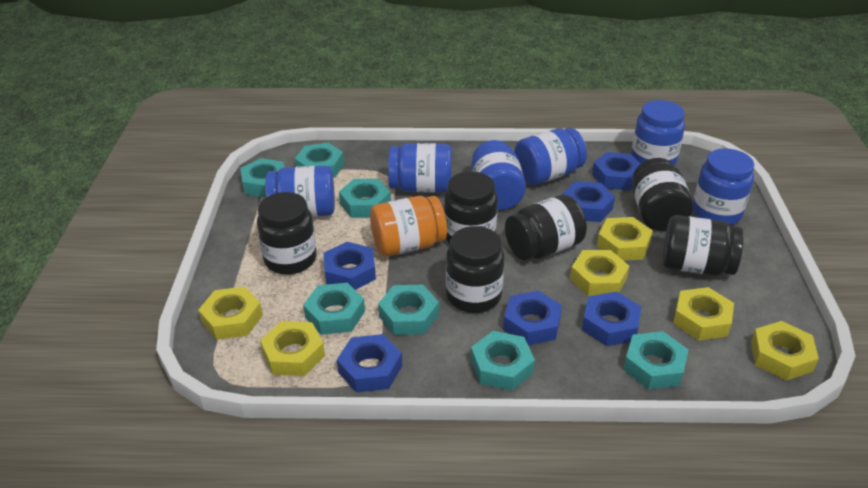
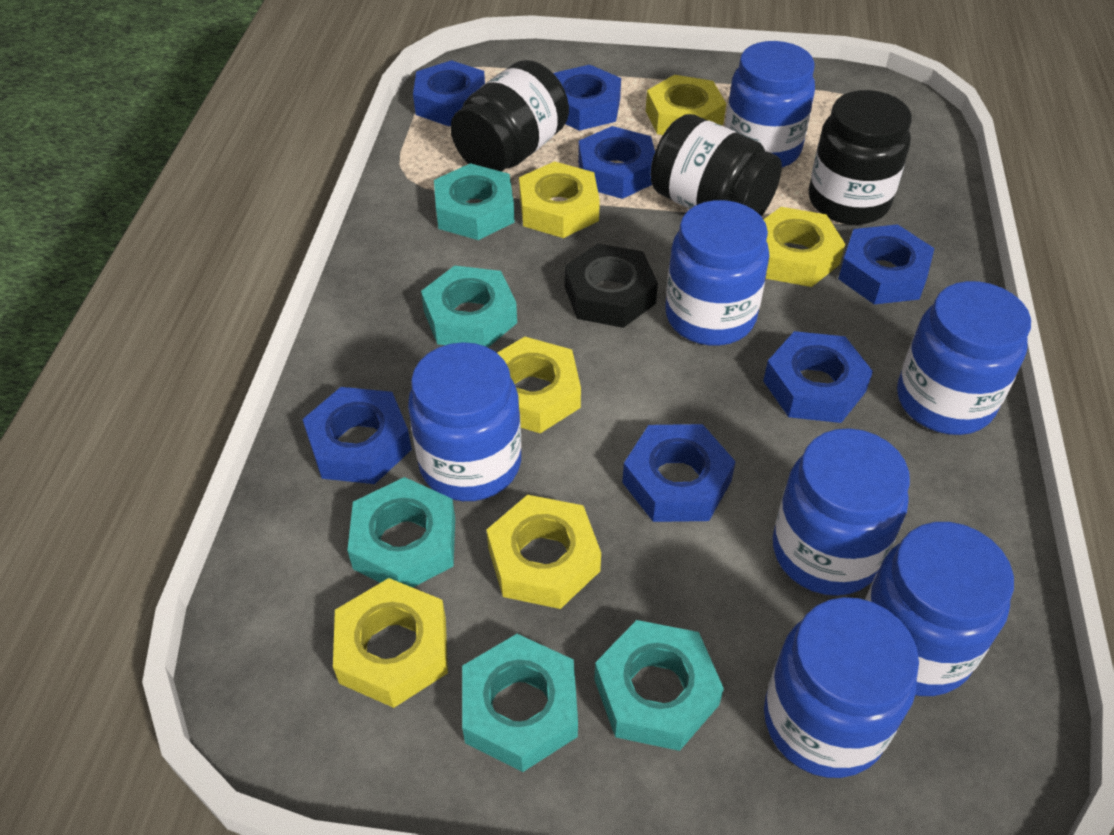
black jar: 6 -> 3
black nut: 0 -> 1
blue jar: 6 -> 7
blue nut: 6 -> 7
orange jar: 1 -> 0
turquoise nut: 7 -> 5

